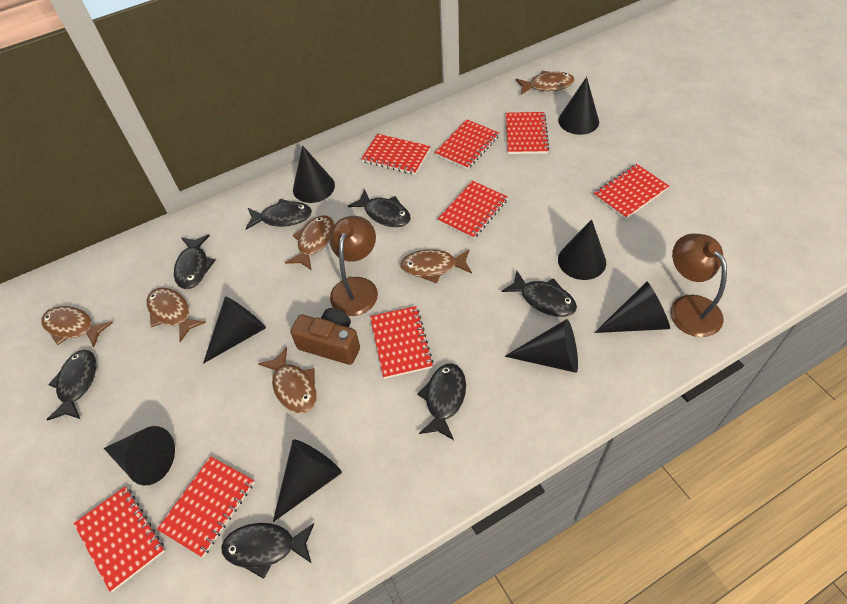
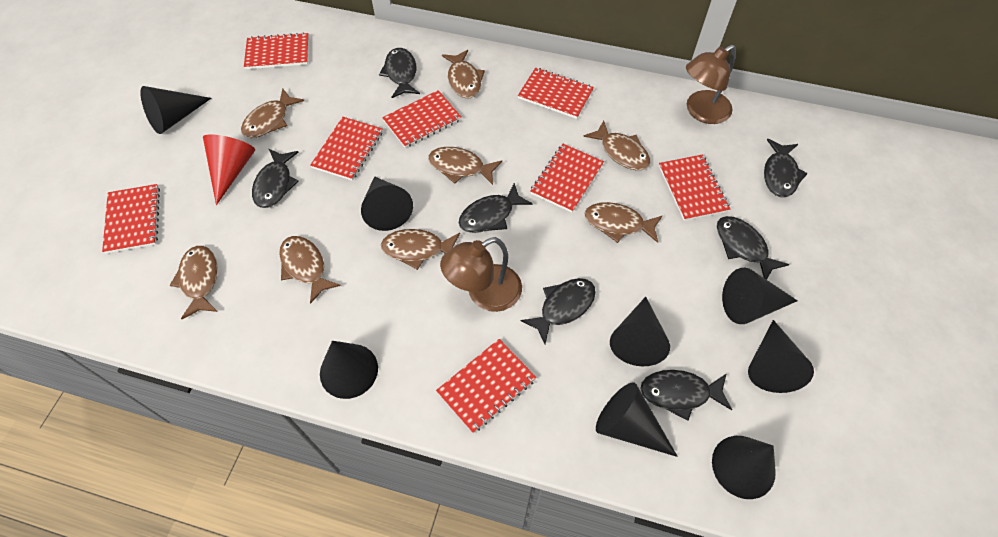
brown camera: 1 -> 0
brown fish: 6 -> 8
red cone: 0 -> 1

